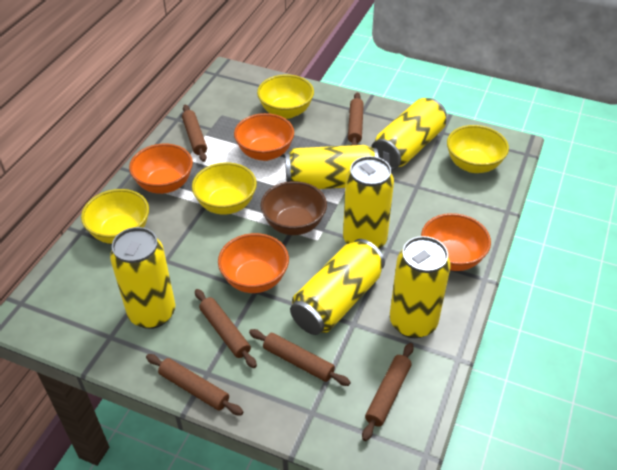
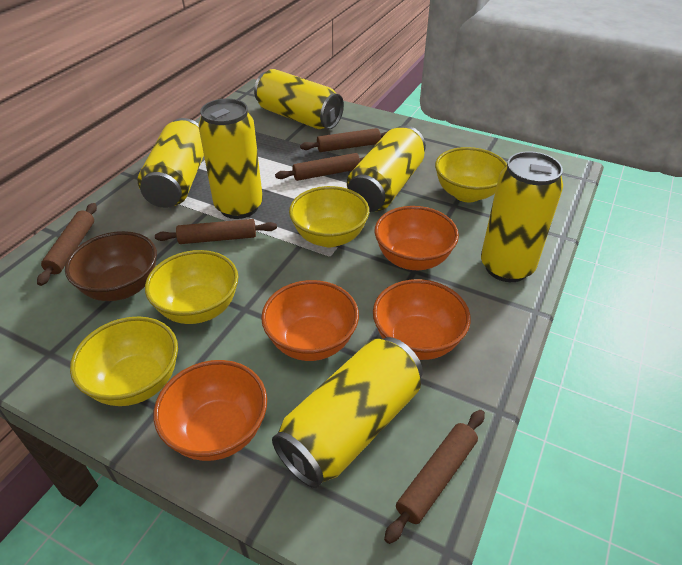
brown rolling pin: 6 -> 5

